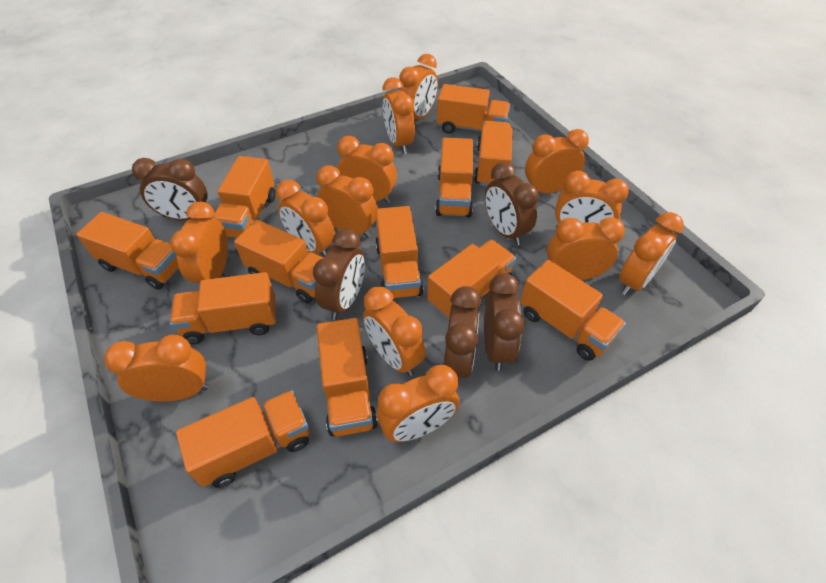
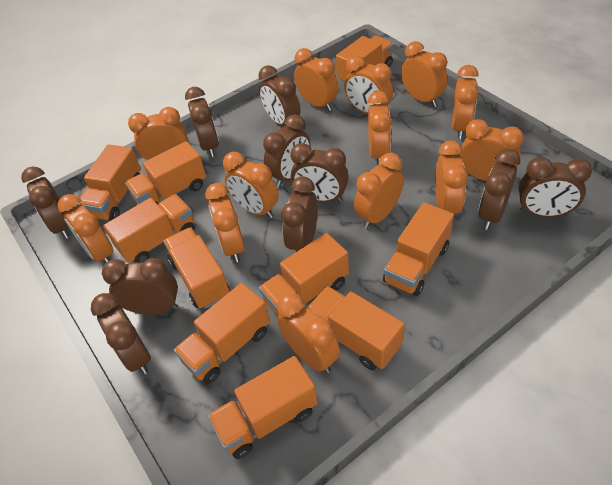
brown clock: 5 -> 10
orange truck: 12 -> 10

